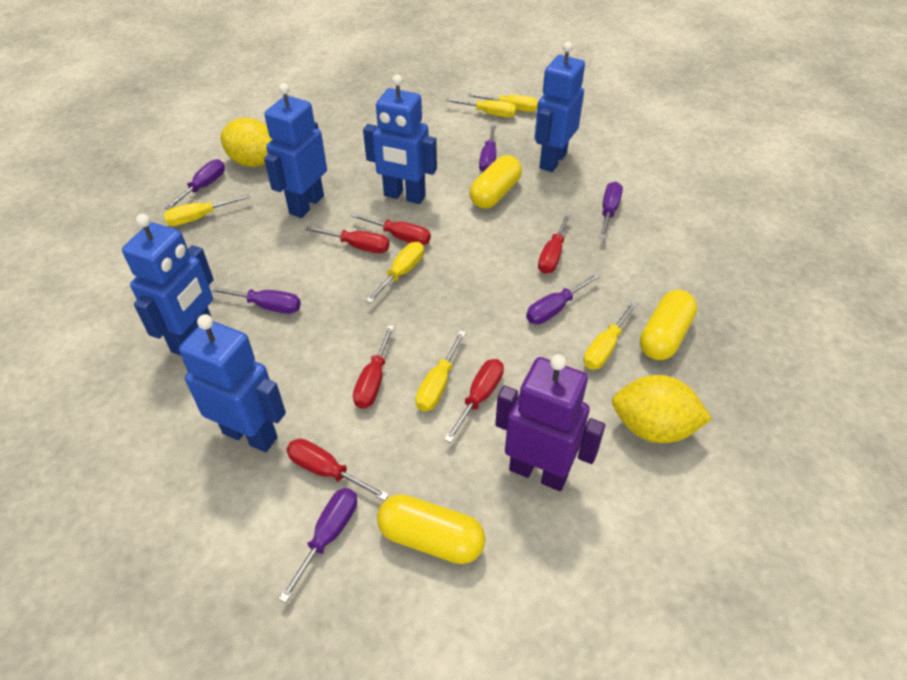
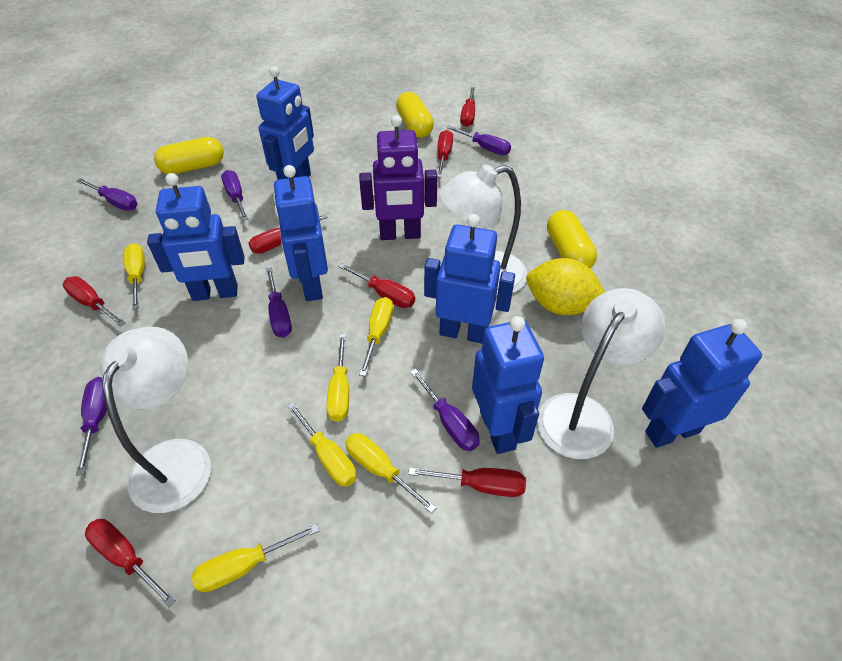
blue robot: 5 -> 6
red screwdriver: 6 -> 7
white lamp: 0 -> 3
yellow lemon: 2 -> 1

